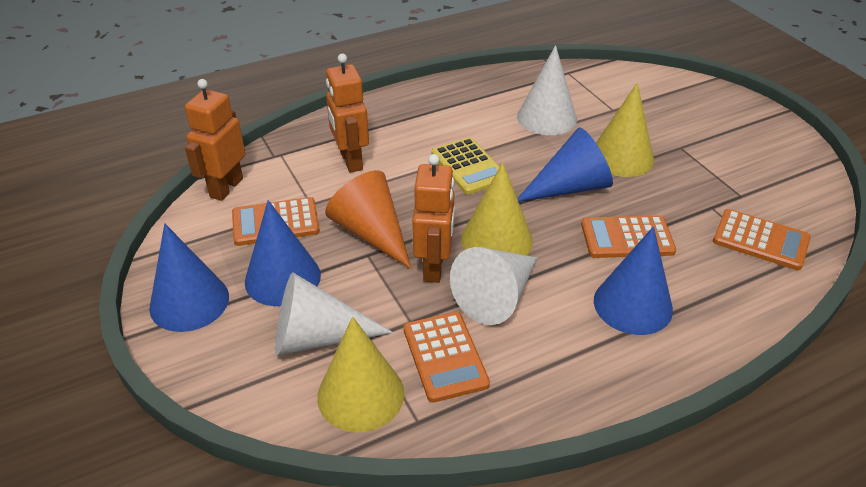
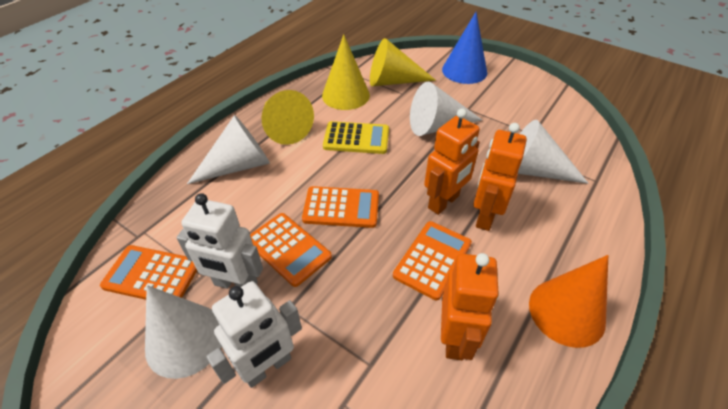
blue cone: 4 -> 1
white cone: 3 -> 4
white robot: 0 -> 2

